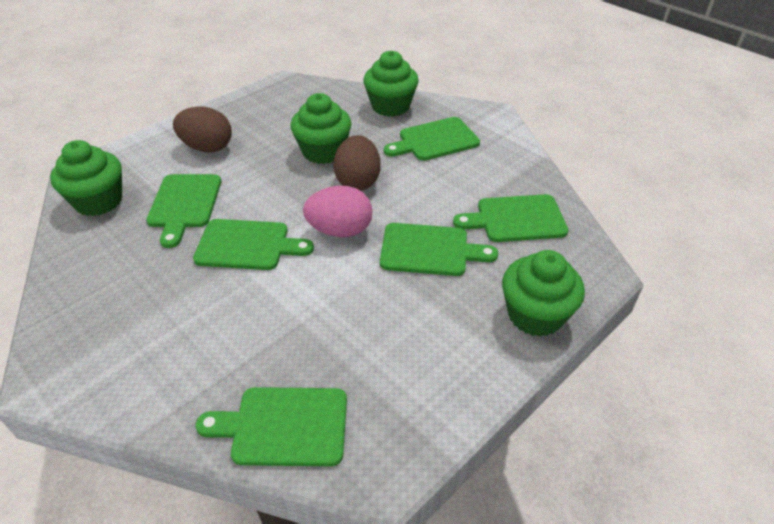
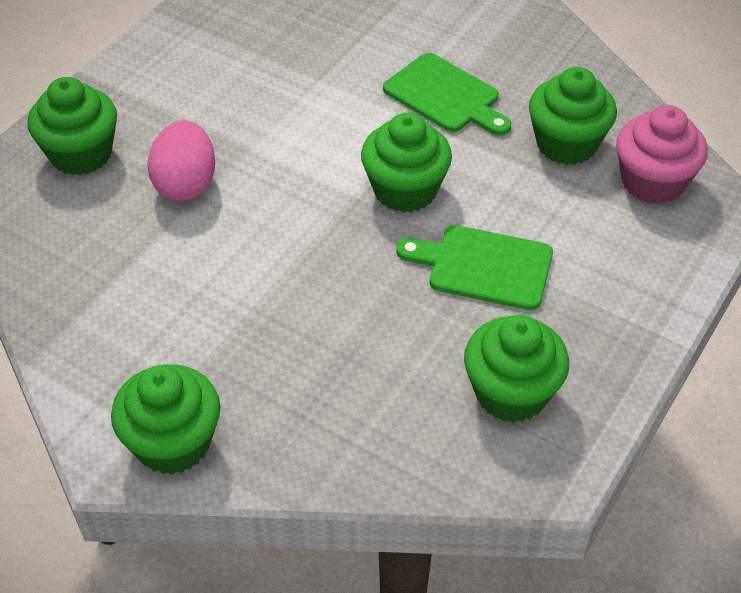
brown egg: 2 -> 0
green cupcake: 4 -> 5
green cutting board: 6 -> 2
pink cupcake: 0 -> 1

